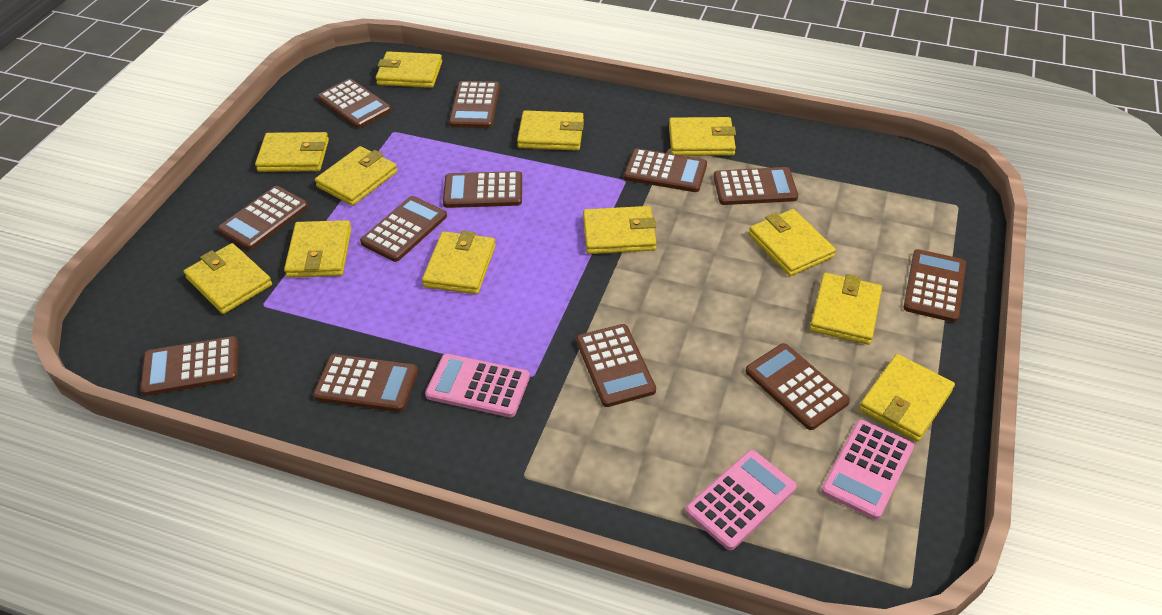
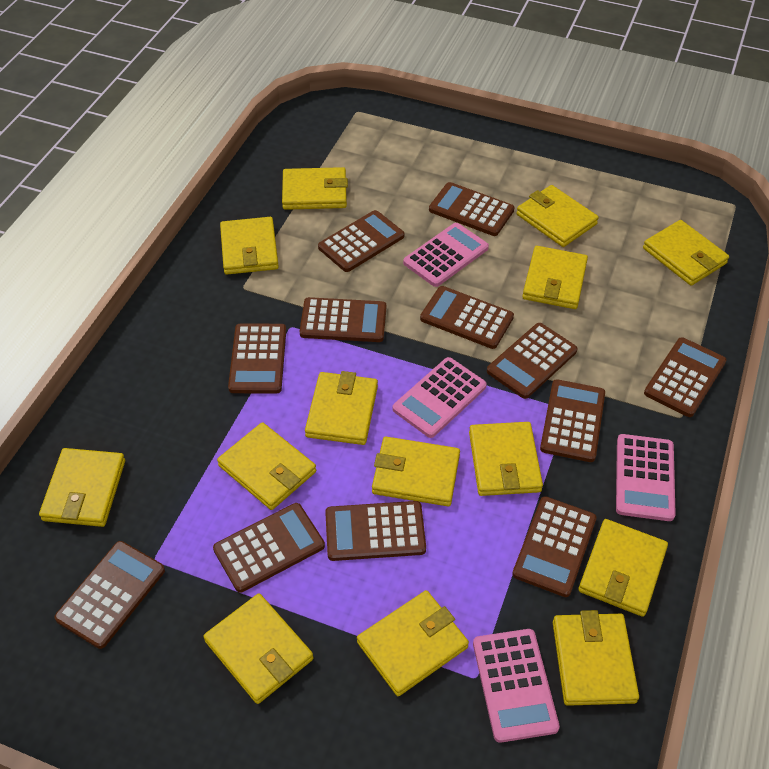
pink calculator: 3 -> 4
yellow wallet: 12 -> 14

